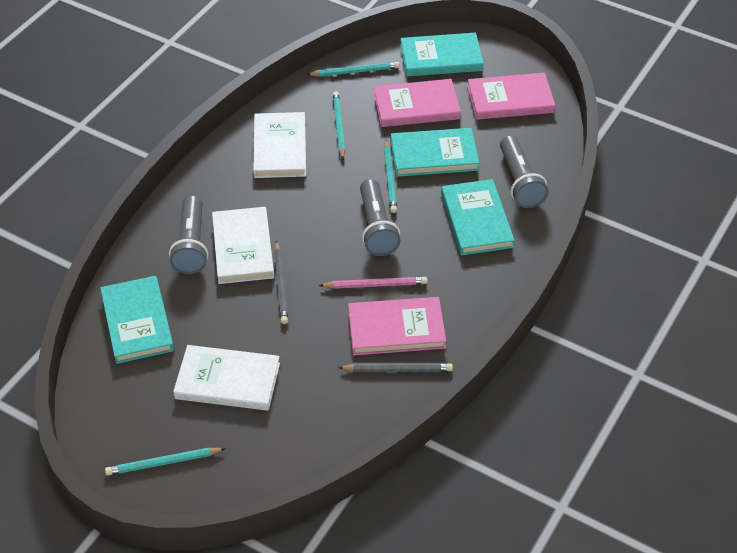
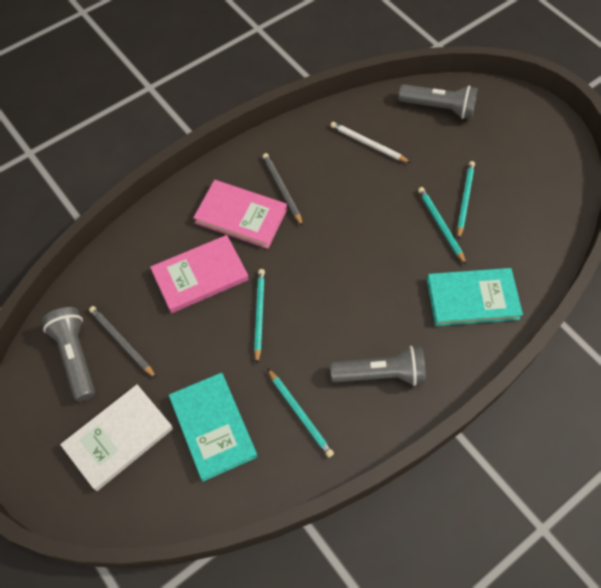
pink book: 3 -> 2
pink pencil: 1 -> 0
turquoise book: 4 -> 2
white book: 3 -> 1
white pencil: 0 -> 1

